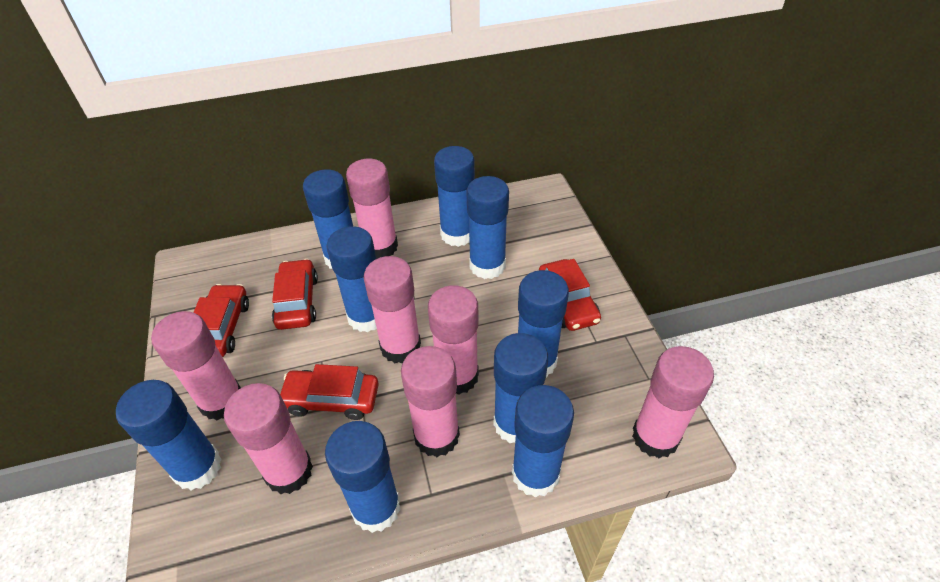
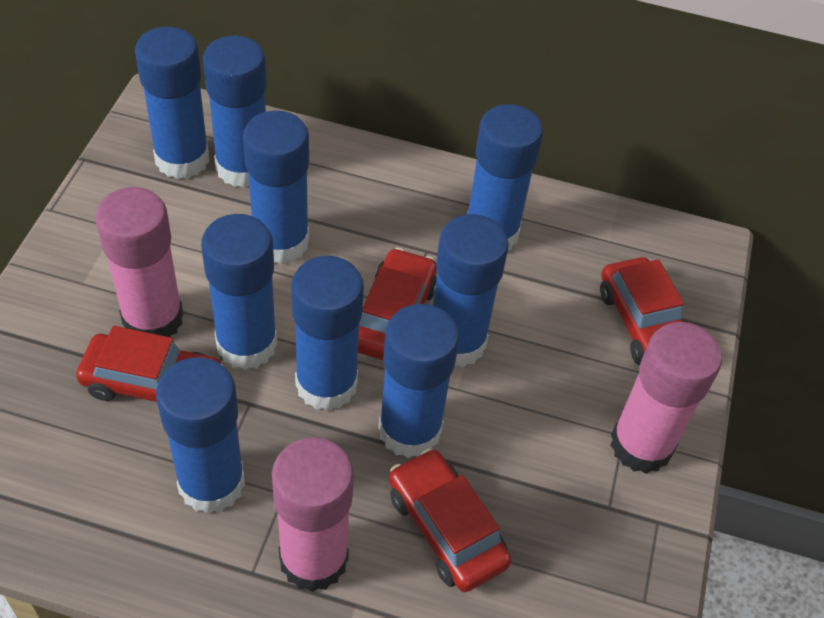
pink glue stick: 7 -> 3

